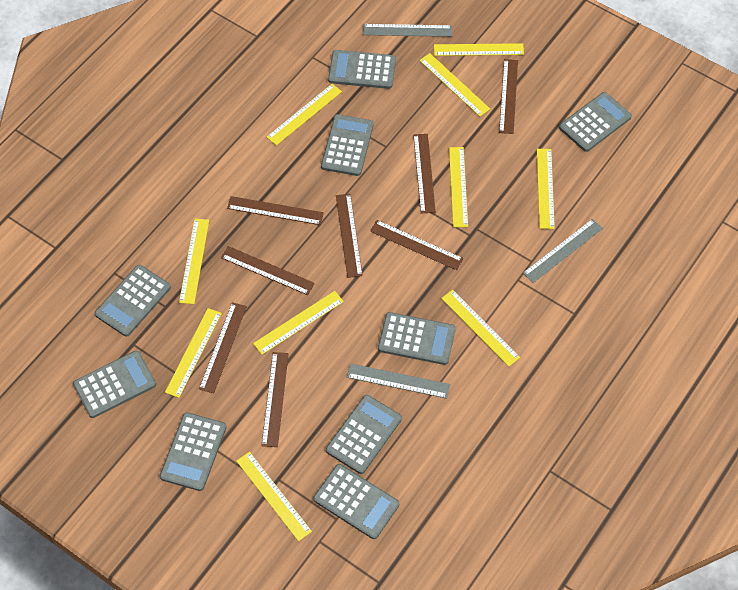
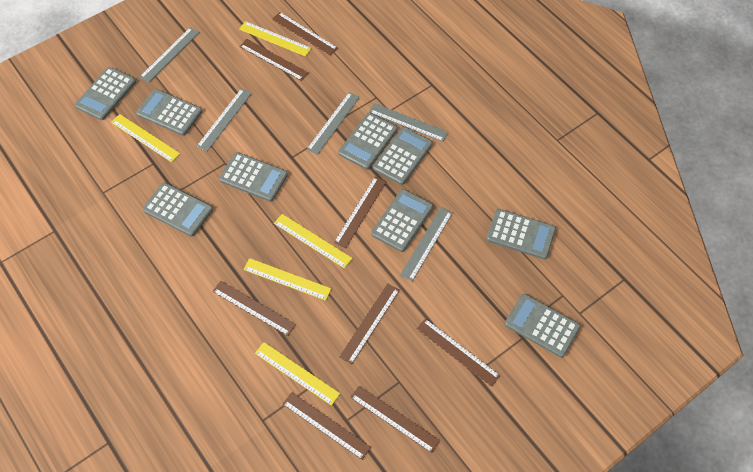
grey ruler: 3 -> 5
yellow ruler: 10 -> 5

